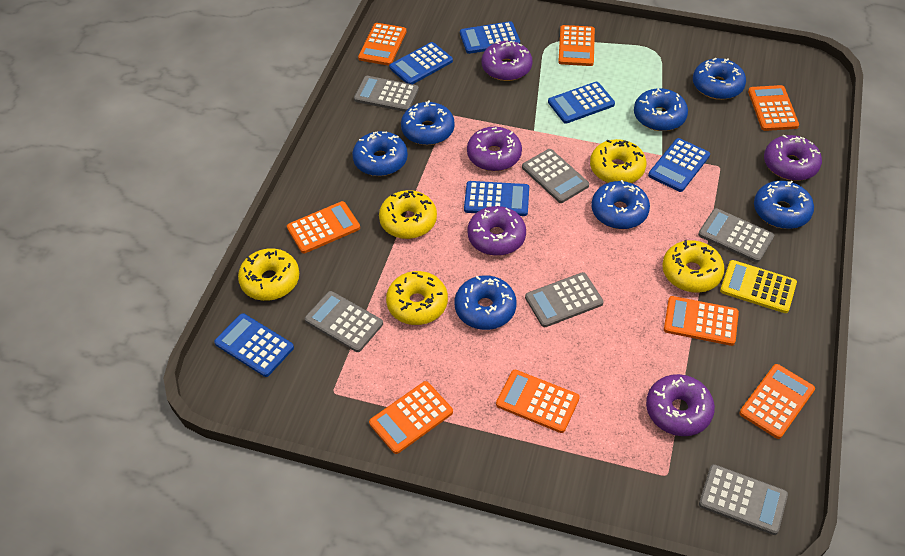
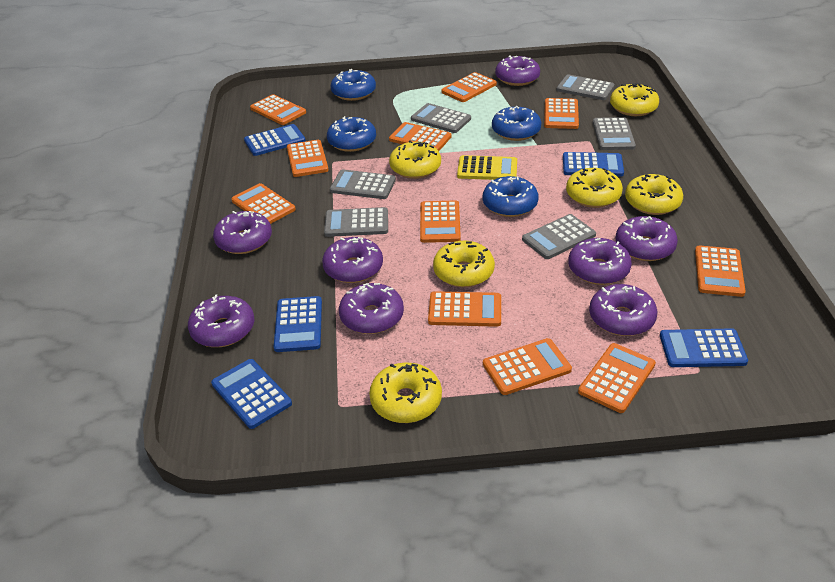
blue calculator: 6 -> 5
blue donut: 7 -> 4
orange calculator: 8 -> 11
purple donut: 5 -> 8
yellow donut: 5 -> 6

